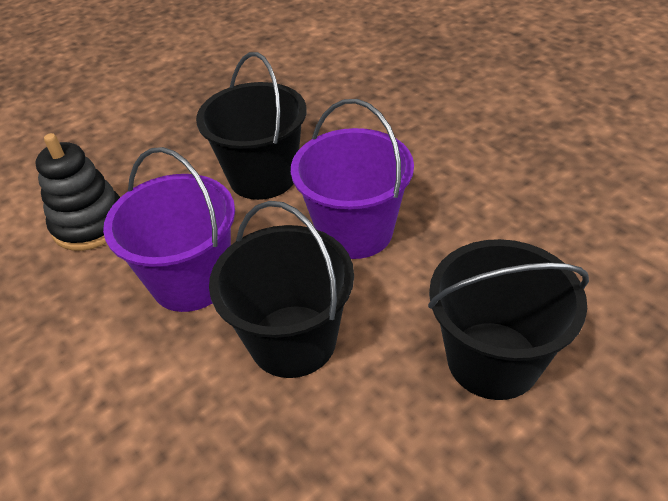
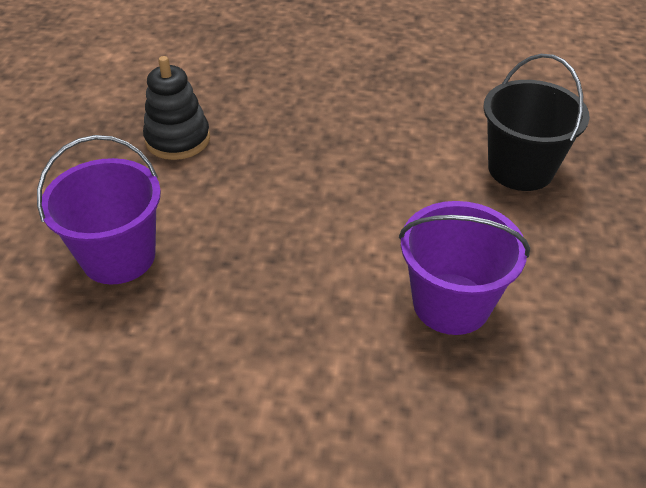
black bucket: 3 -> 1

